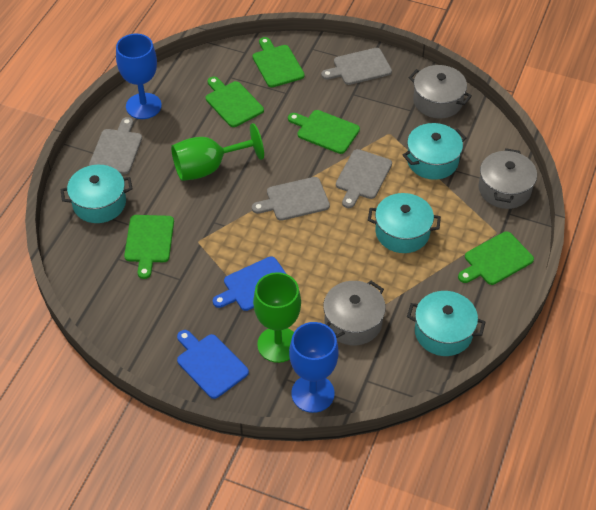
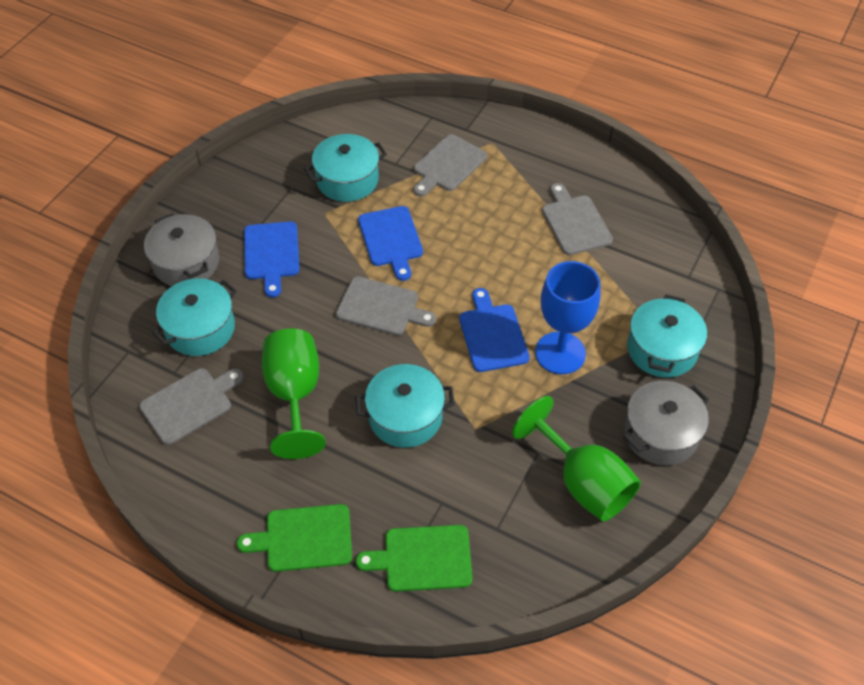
blue cutting board: 2 -> 3
blue goblet: 2 -> 1
green cutting board: 5 -> 2
grey pot: 3 -> 2

